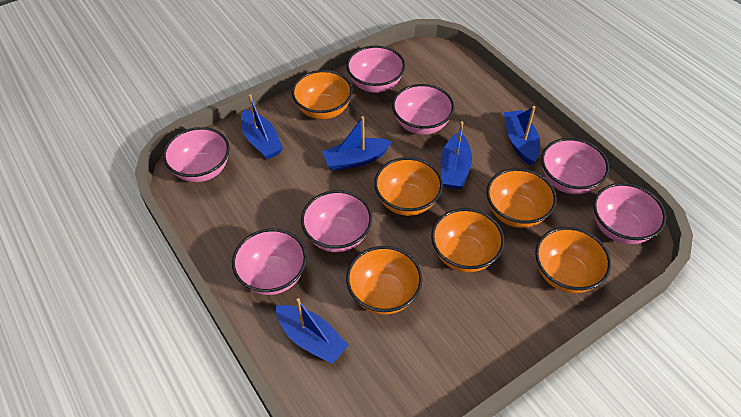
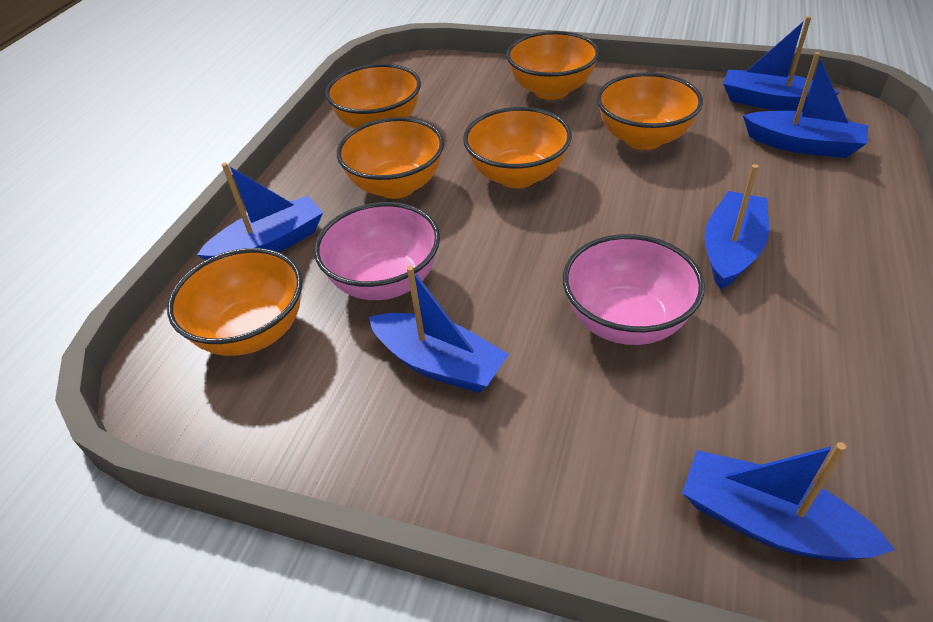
blue boat: 5 -> 6
pink bowl: 7 -> 2

